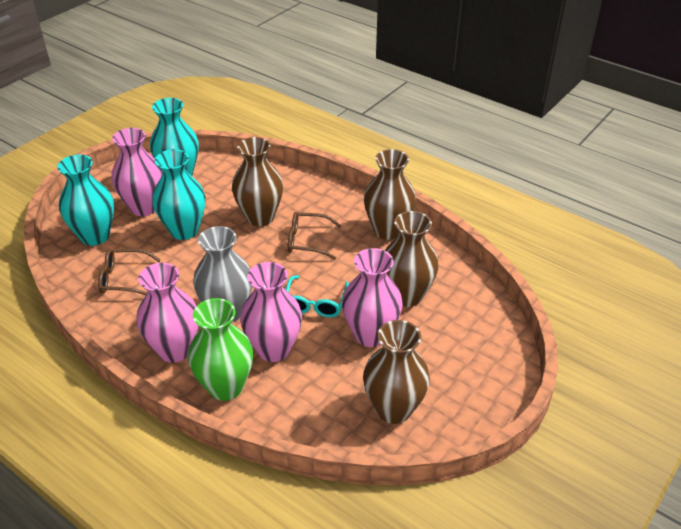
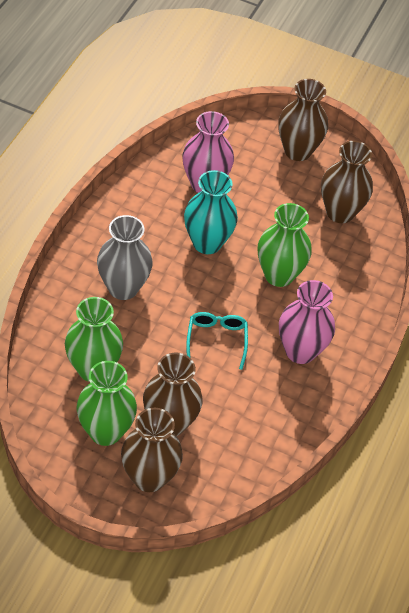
brown glasses: 2 -> 0
green vase: 1 -> 3
pink vase: 4 -> 2
turquoise vase: 3 -> 1

